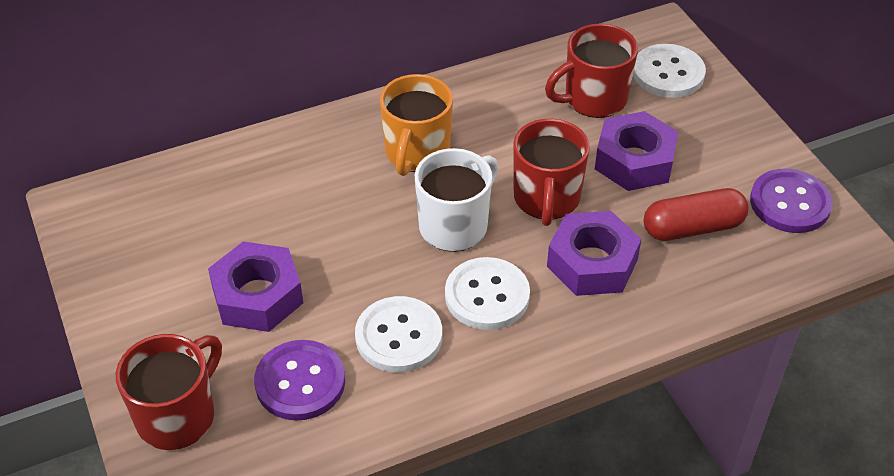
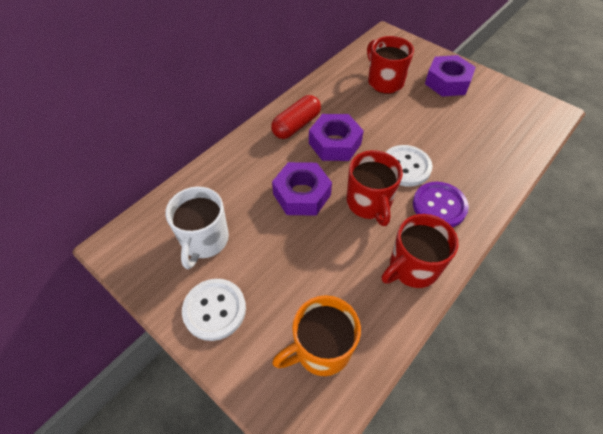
purple button: 2 -> 1
white button: 3 -> 2

